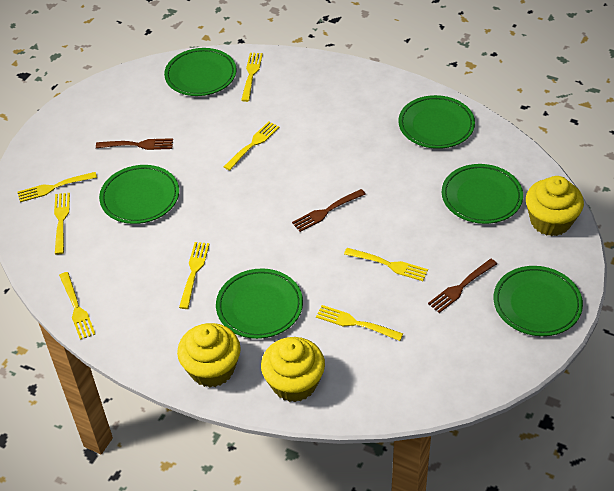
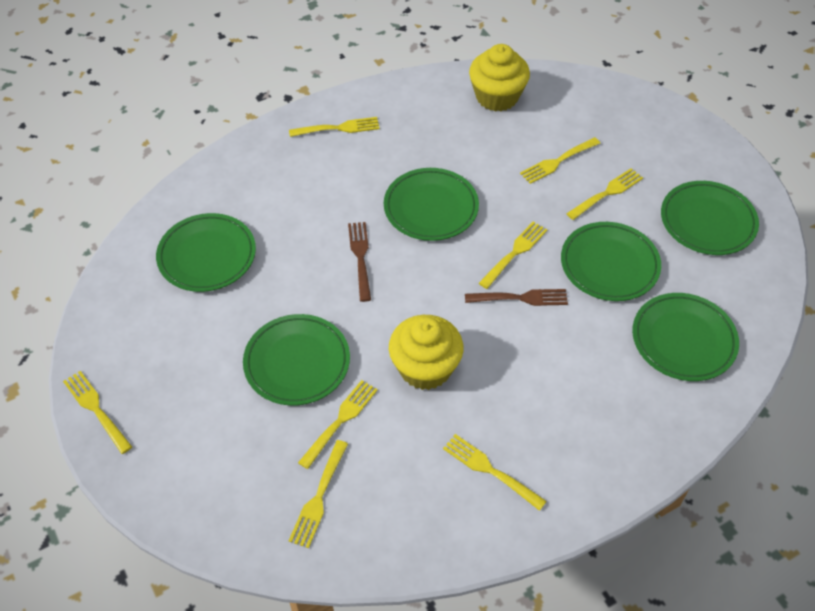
brown fork: 3 -> 2
yellow cupcake: 3 -> 2

